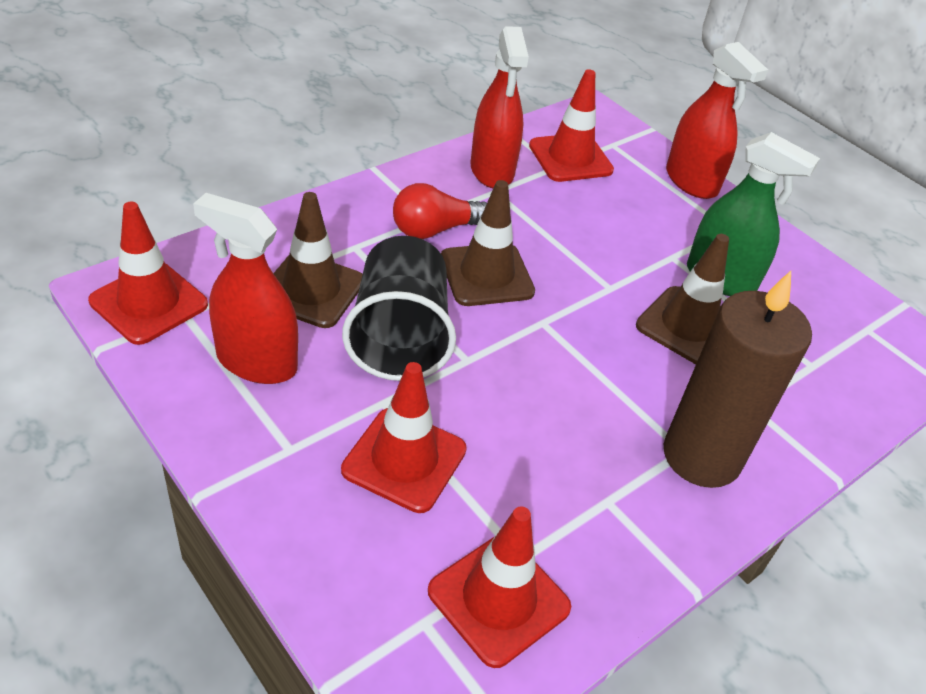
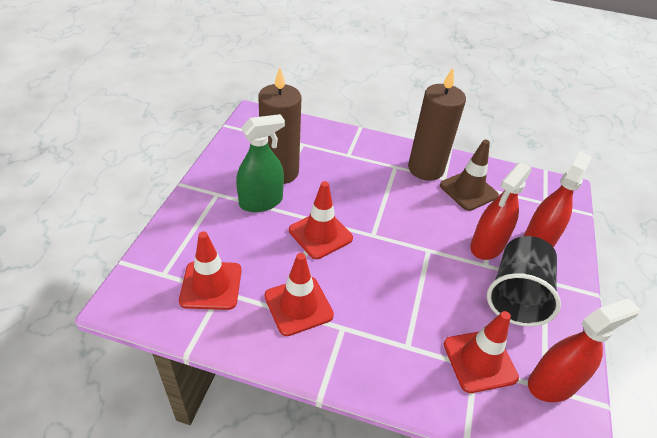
brown candle: 1 -> 2
brown traffic cone: 3 -> 1
red light bulb: 1 -> 0

